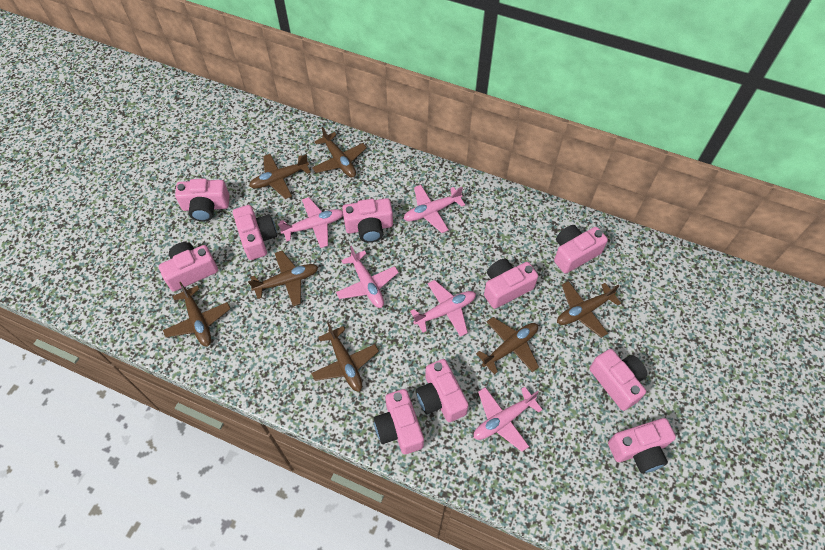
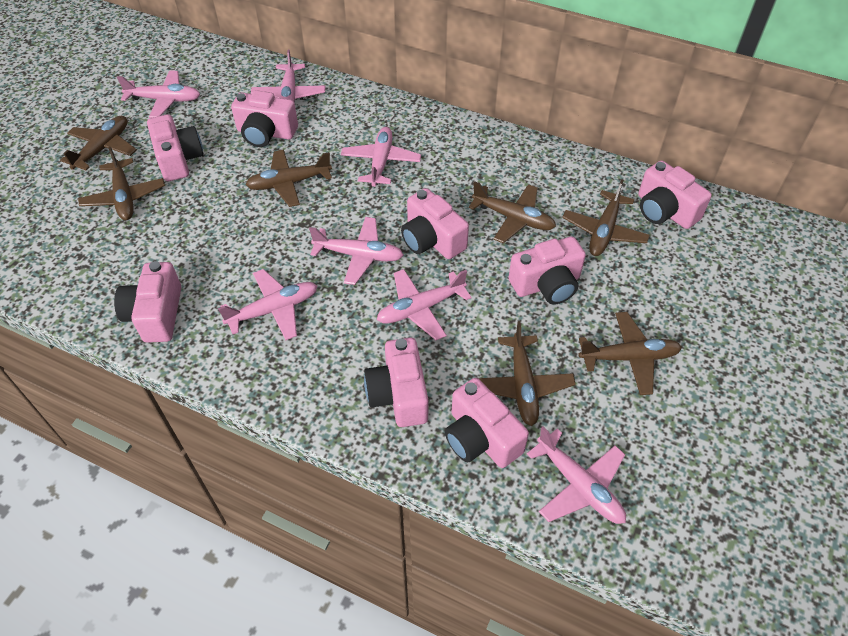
pink camera: 10 -> 8
pink plane: 5 -> 7

